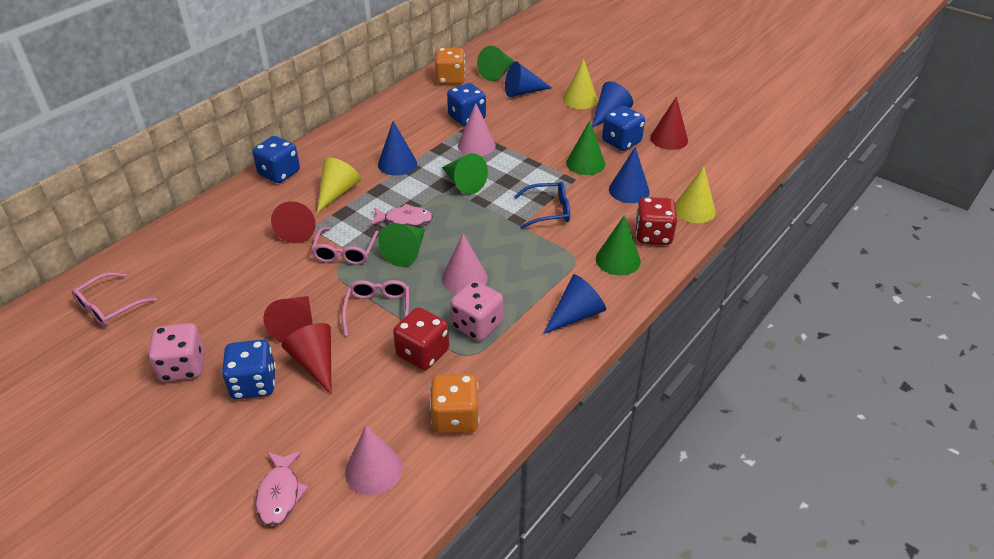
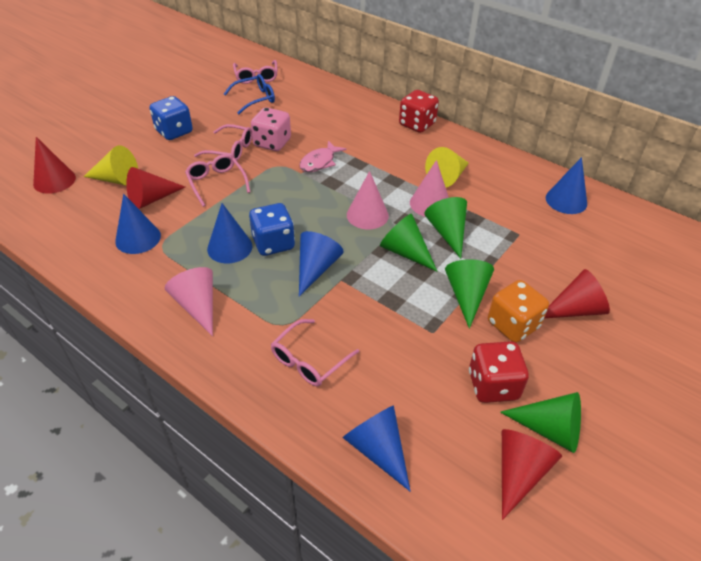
blue dice: 4 -> 2
green cone: 5 -> 4
orange dice: 2 -> 1
pink dice: 2 -> 1
pink fish: 2 -> 1
pink glasses: 3 -> 4
yellow cone: 3 -> 2

